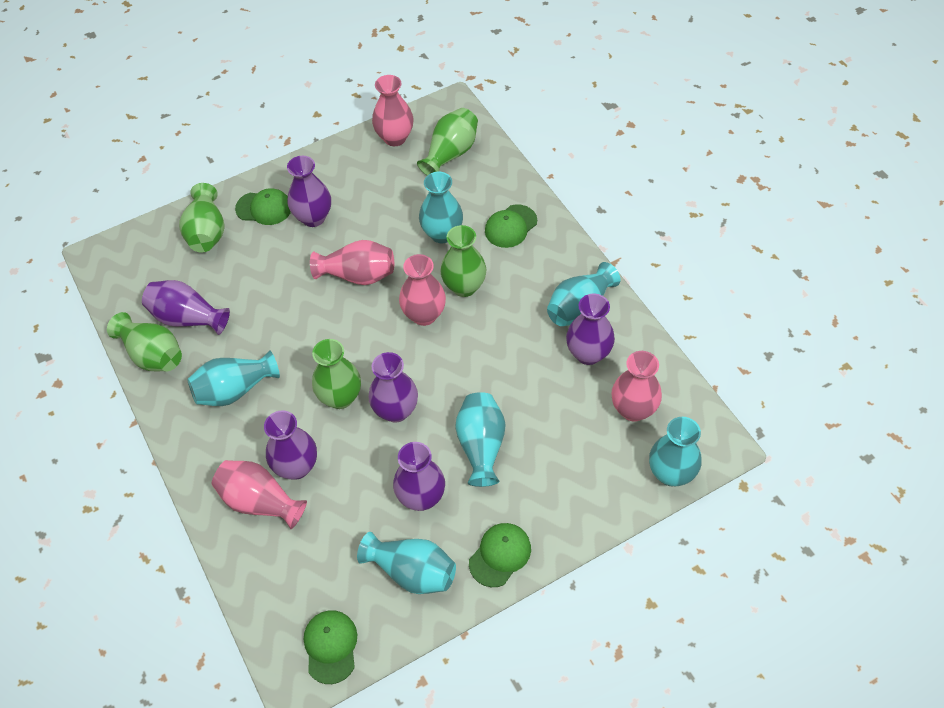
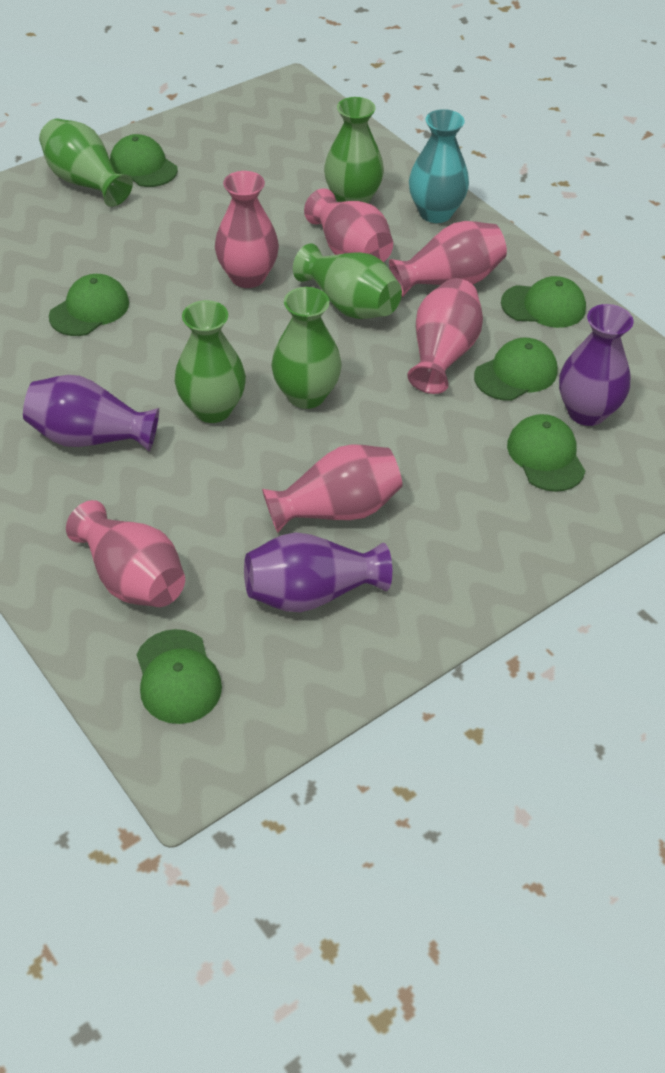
green cap: 4 -> 6
pink vase: 5 -> 6
purple vase: 6 -> 3
turquoise vase: 6 -> 1

